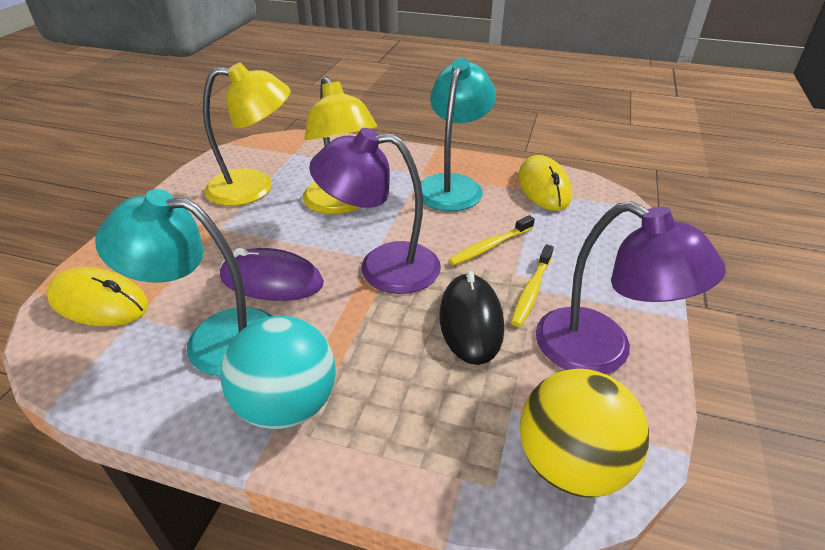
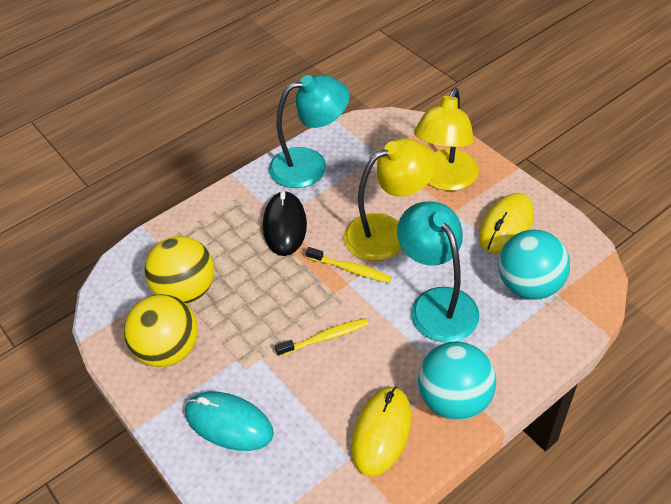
purple lamp: 2 -> 0
purple mouse: 1 -> 0
turquoise ball: 1 -> 2
turquoise mouse: 0 -> 1
yellow ball: 1 -> 2

